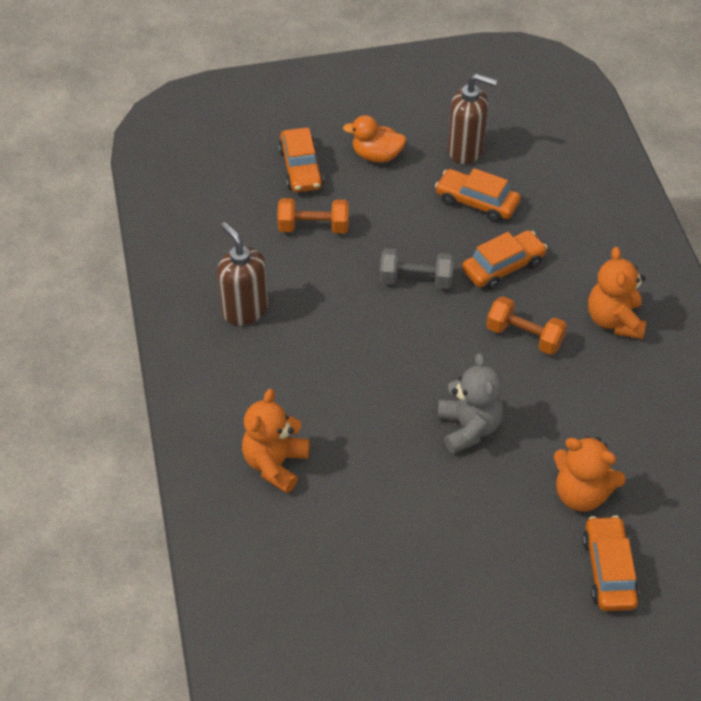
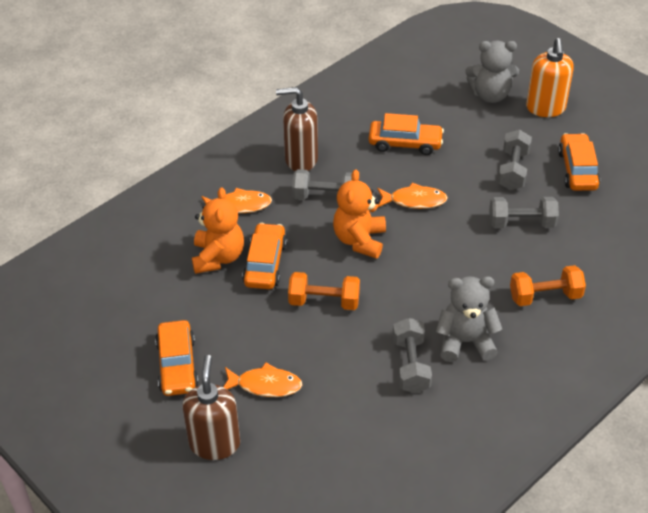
grey dumbbell: 1 -> 4
grey teddy bear: 1 -> 2
orange duck: 1 -> 0
orange fish: 0 -> 3
orange soap dispenser: 0 -> 1
orange teddy bear: 3 -> 2

